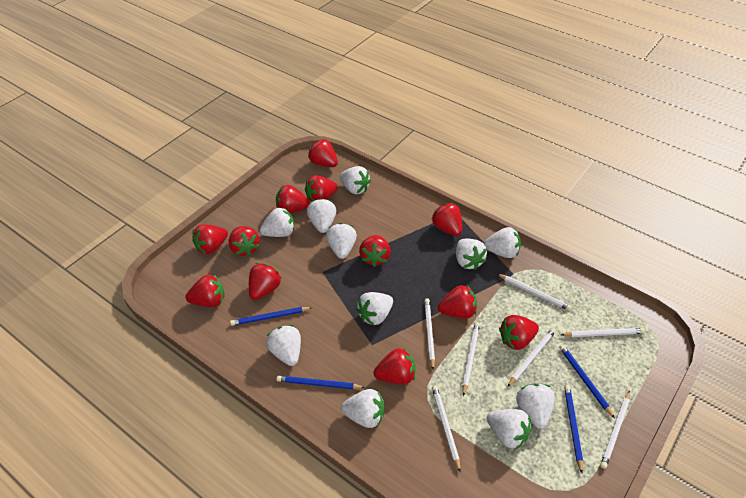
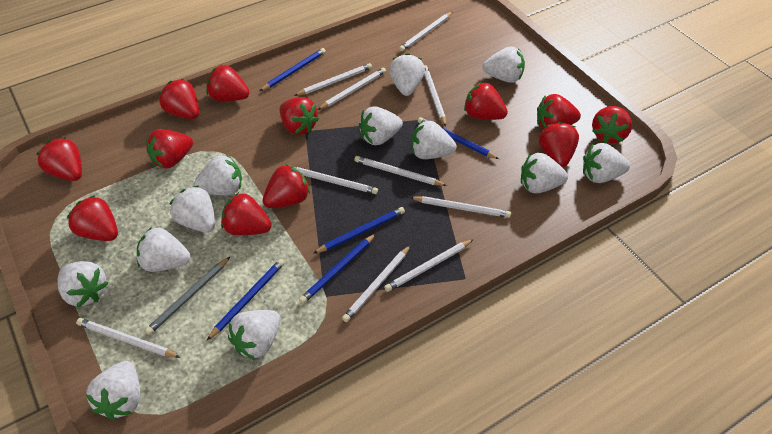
blue pencil: 4 -> 5
grey pencil: 0 -> 1
white pencil: 7 -> 10
white strawberry: 11 -> 12

